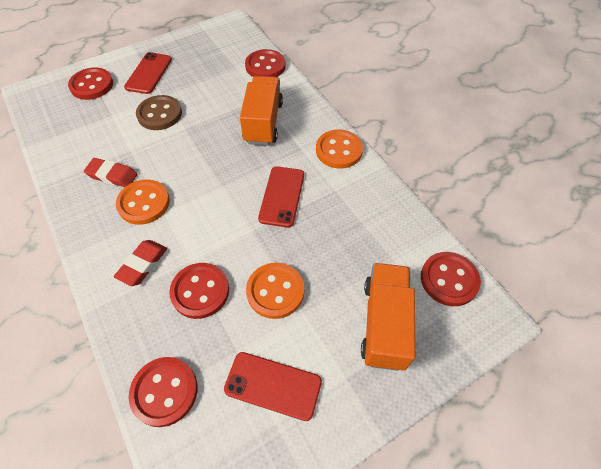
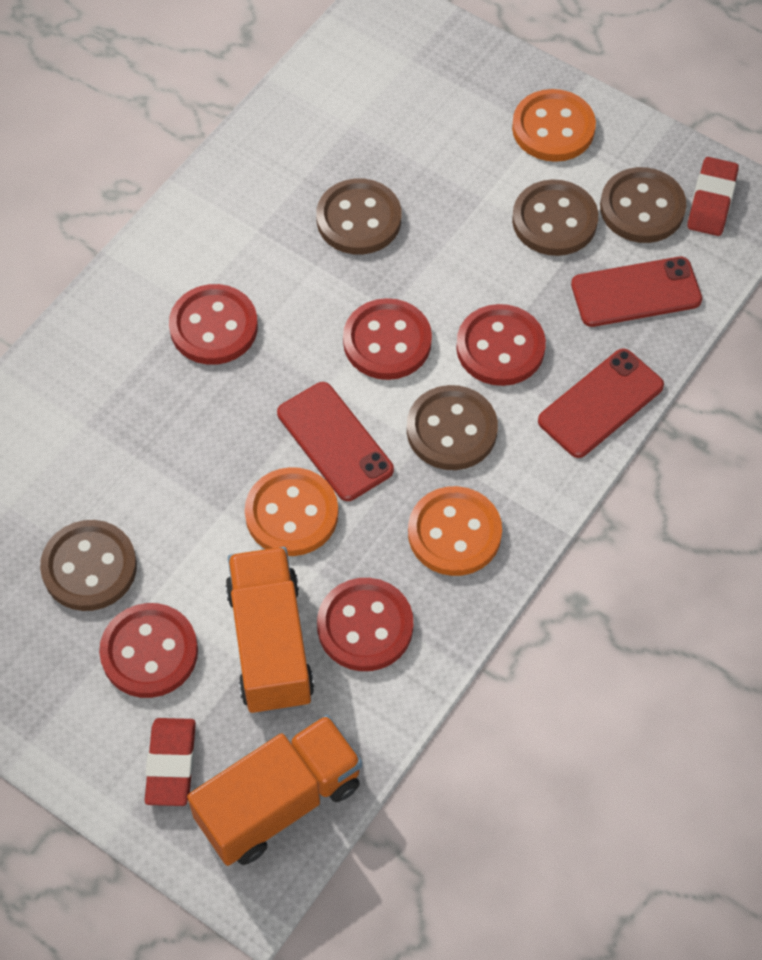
brown button: 1 -> 5

